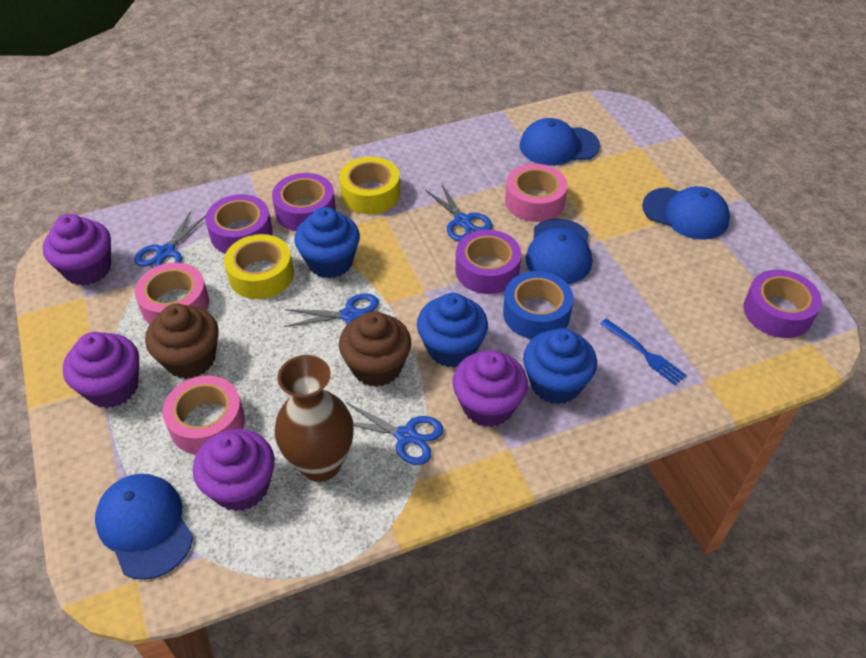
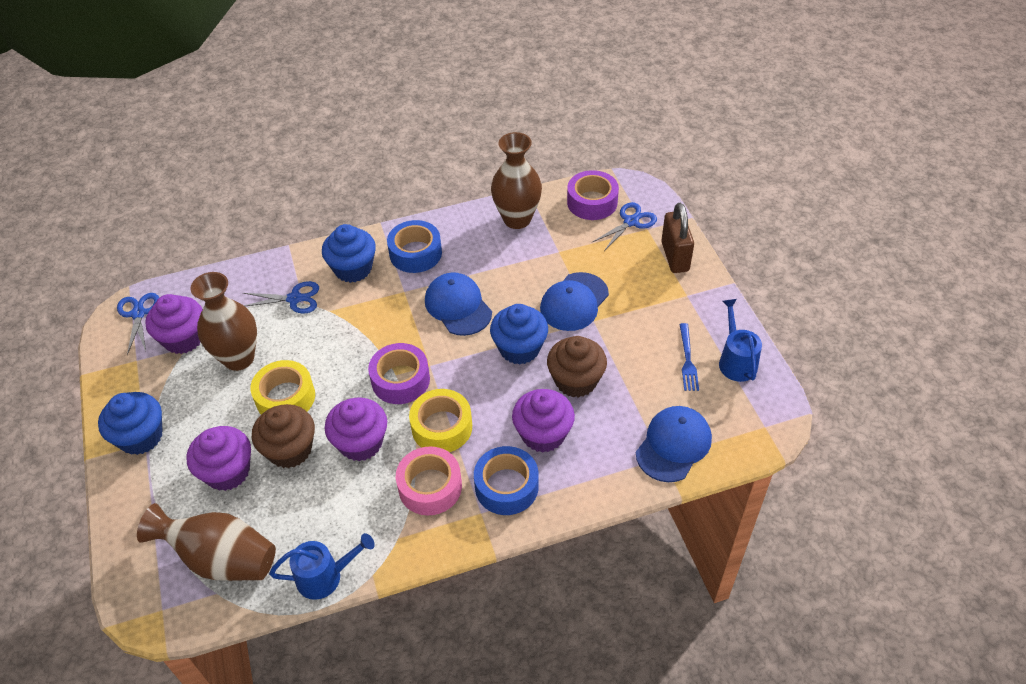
blue cap: 4 -> 3
blue scissors: 4 -> 3
blue tape: 1 -> 2
blue watering can: 0 -> 2
brown padlock: 0 -> 1
brown vase: 1 -> 3
pink tape: 3 -> 1
purple tape: 4 -> 2

